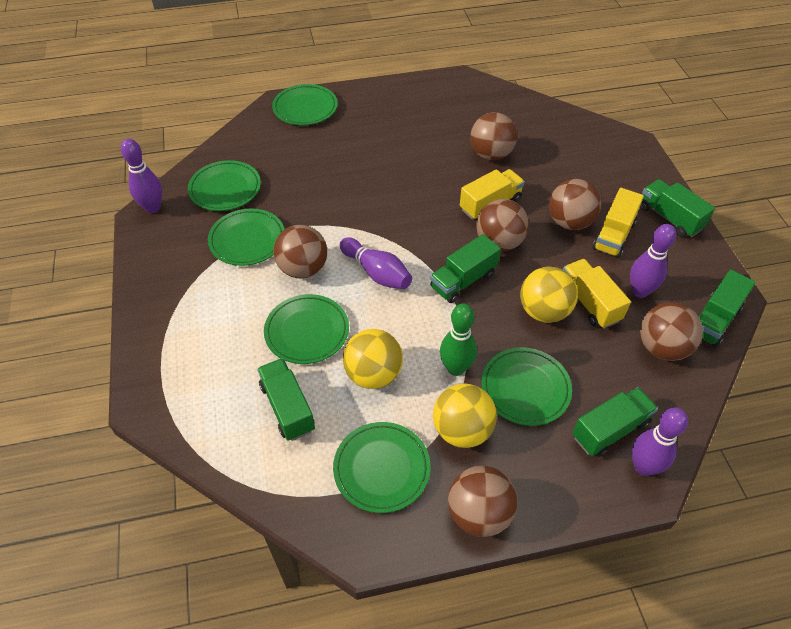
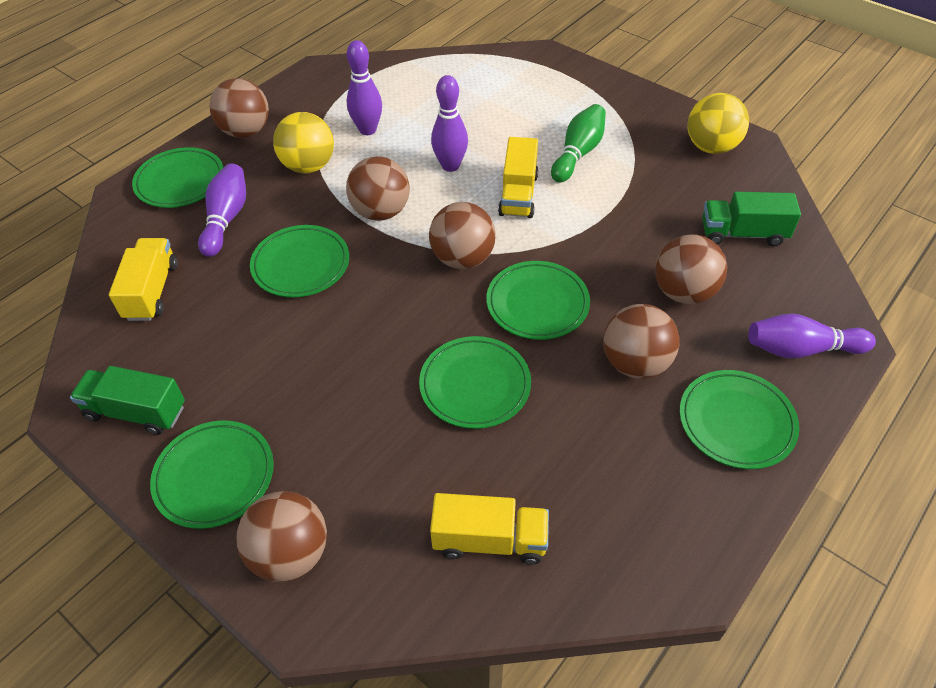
green truck: 5 -> 2
yellow ball: 3 -> 2

